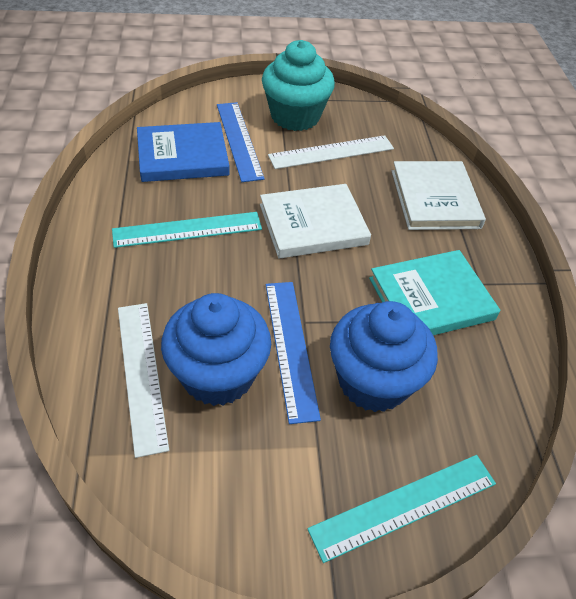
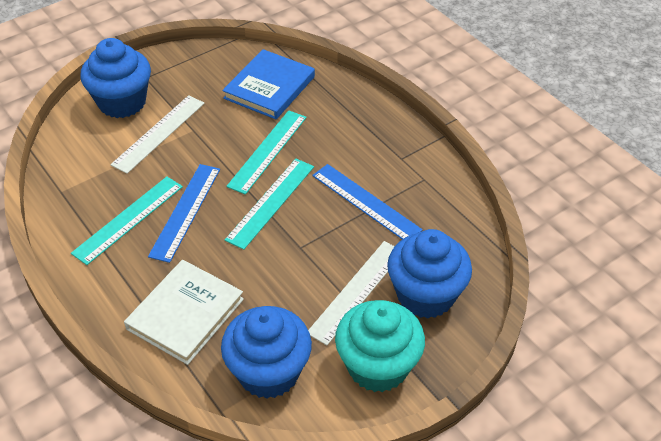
blue cupcake: 2 -> 3
turquoise book: 1 -> 0
turquoise ruler: 2 -> 3
white book: 2 -> 1

